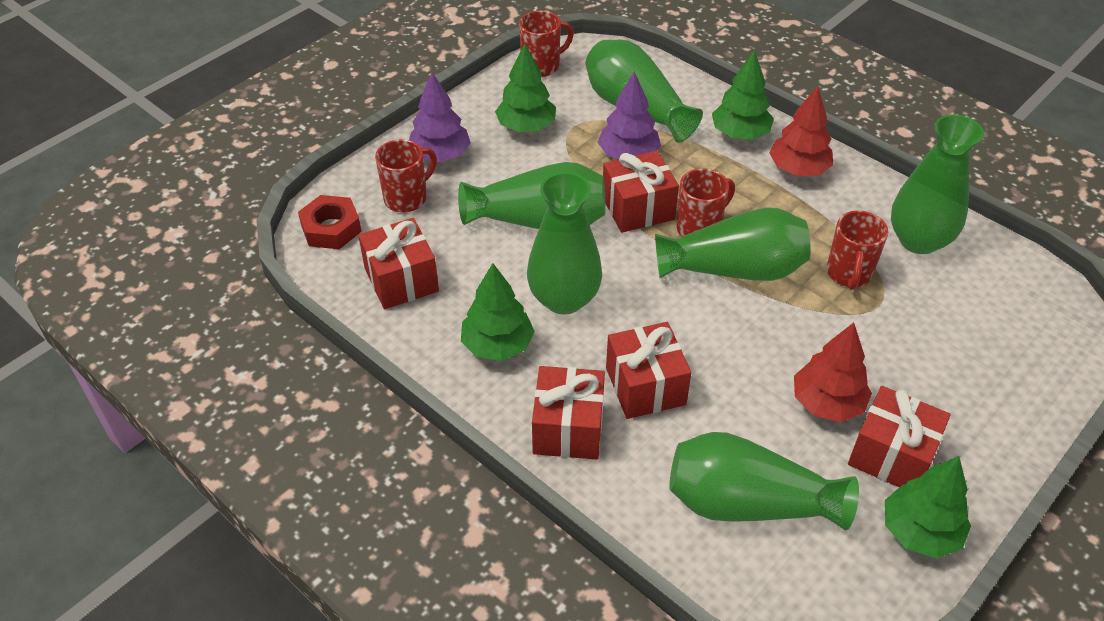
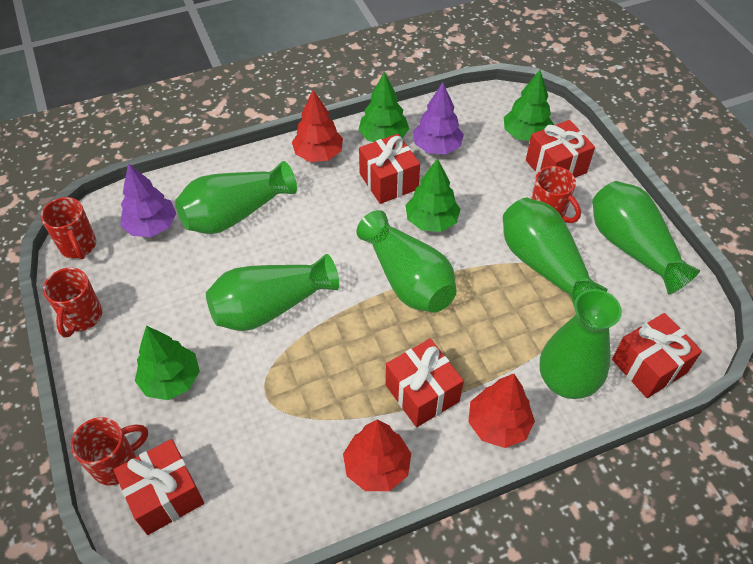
red nut: 1 -> 0
red tree: 2 -> 3

